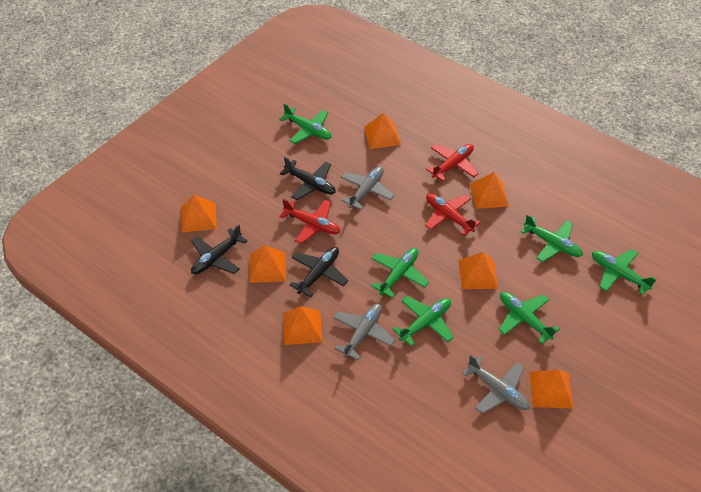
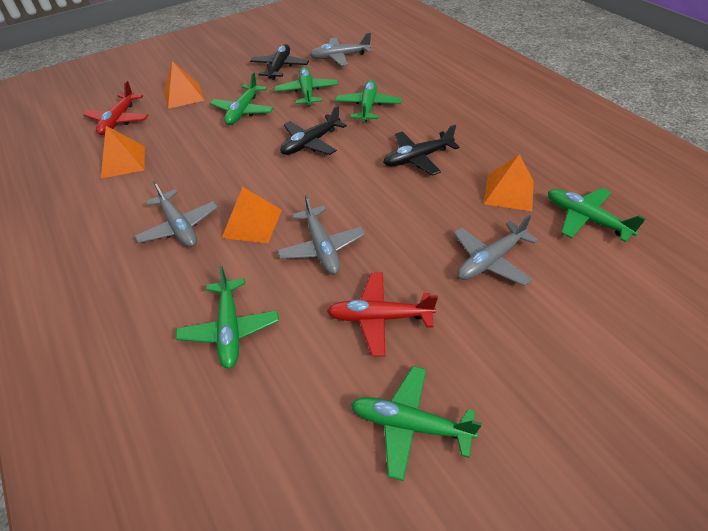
grey plane: 3 -> 4
orange pyramid: 7 -> 4
red plane: 3 -> 2

